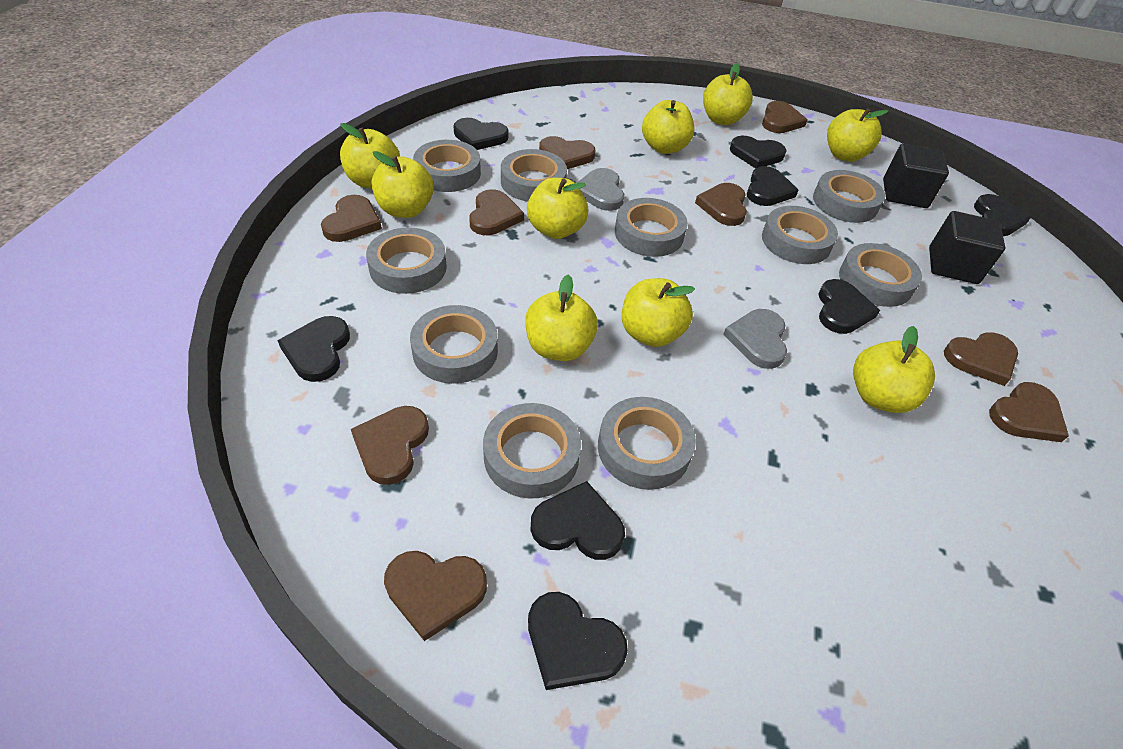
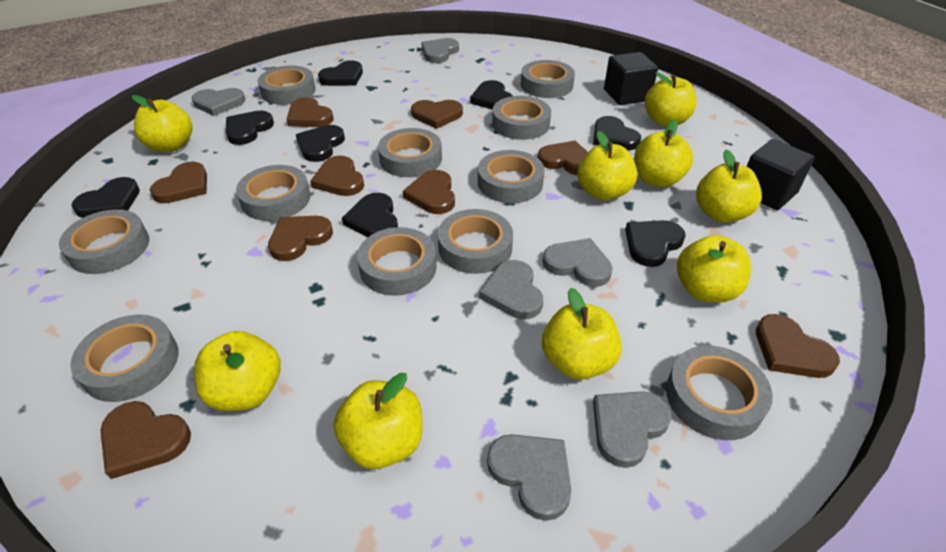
grey heart: 2 -> 6
grey tape: 10 -> 11

